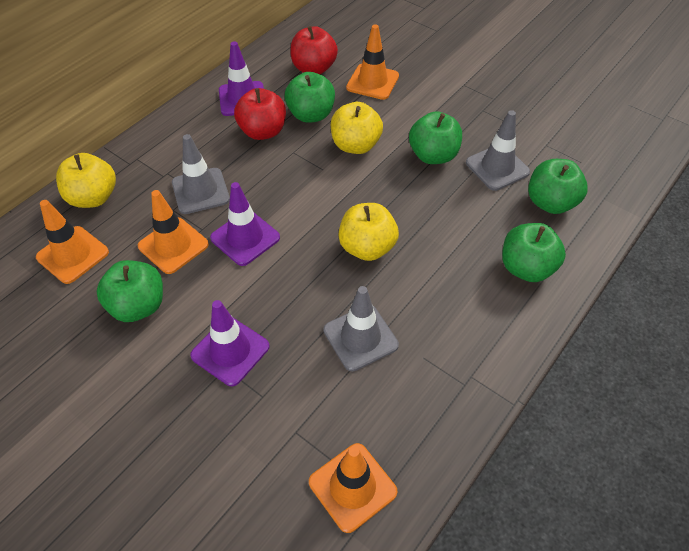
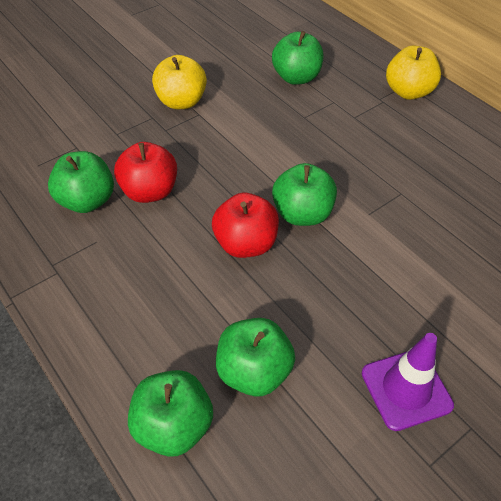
grey traffic cone: 3 -> 0
orange traffic cone: 4 -> 0
purple traffic cone: 3 -> 1
yellow apple: 3 -> 2

